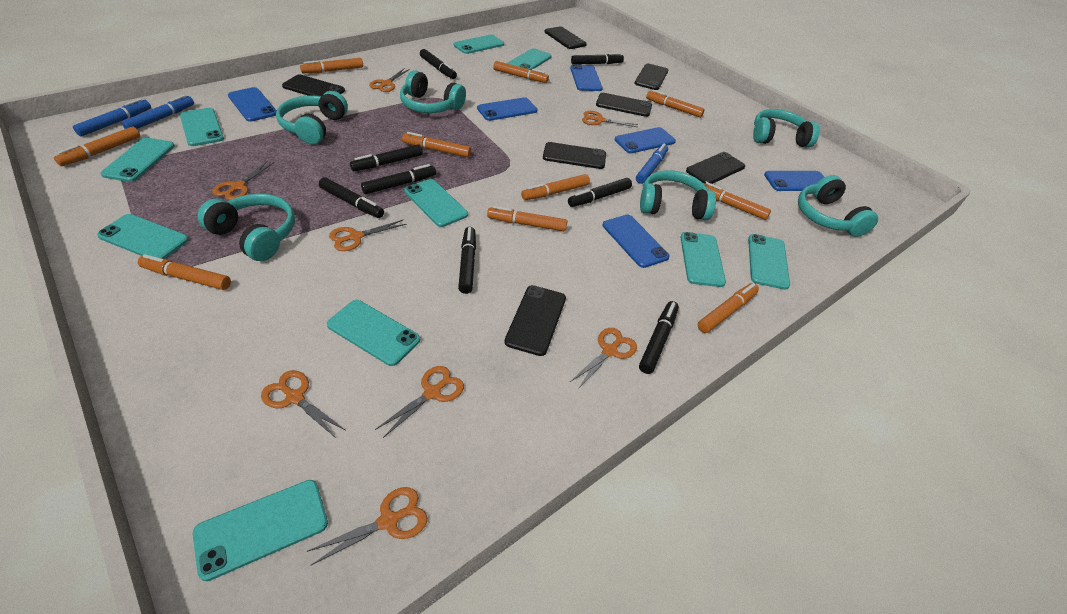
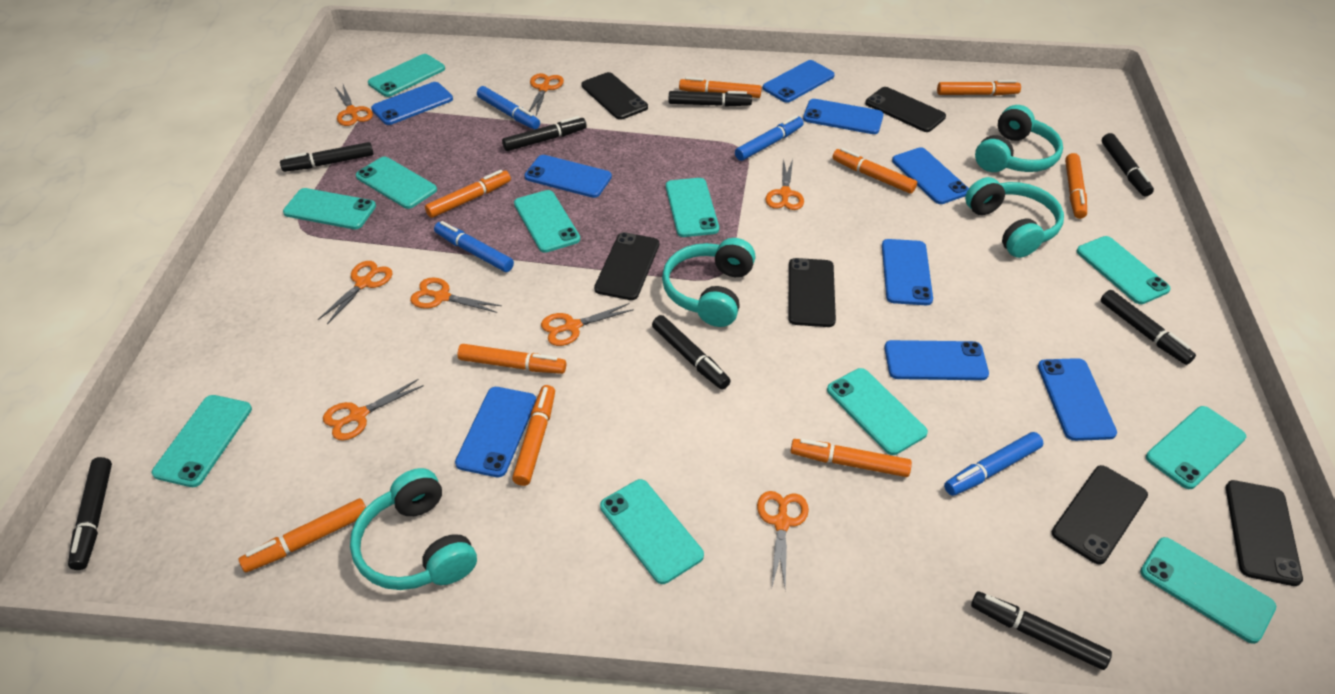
black phone: 7 -> 6
blue marker: 3 -> 4
blue phone: 6 -> 9
orange marker: 10 -> 9
turquoise headphones: 6 -> 4
turquoise phone: 10 -> 11

